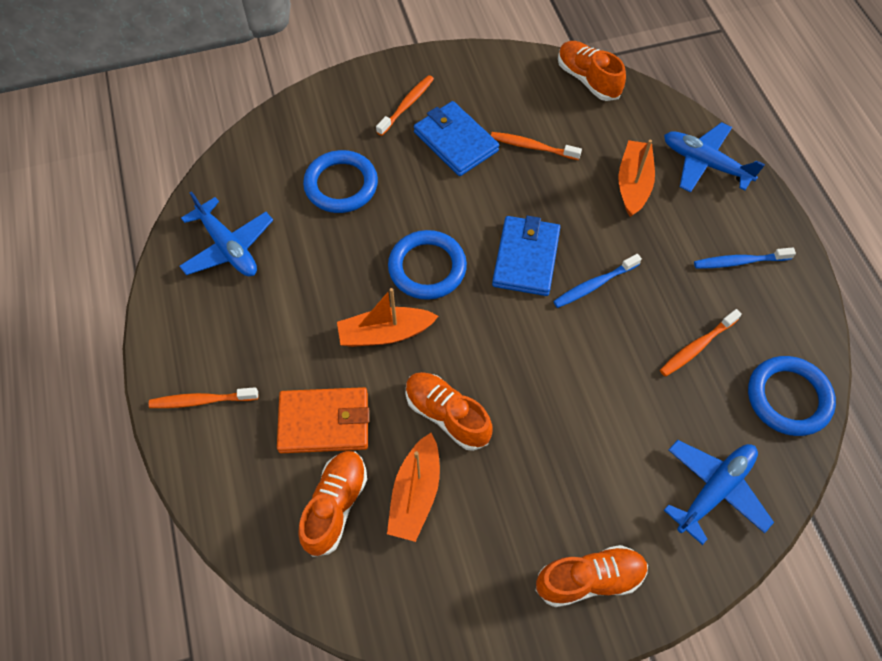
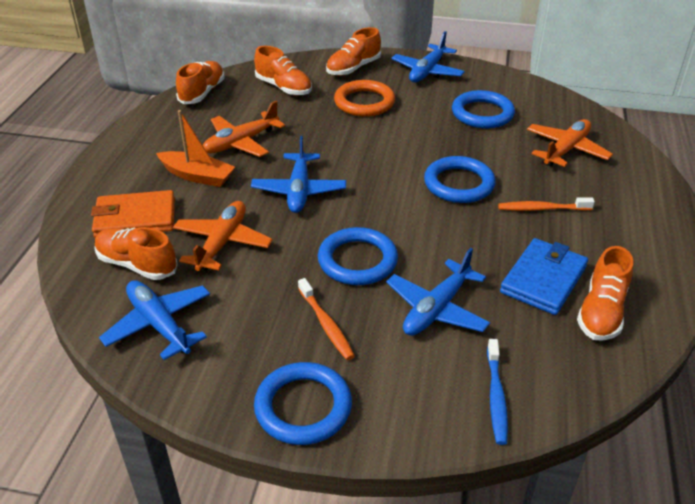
blue plane: 3 -> 4
blue ring: 3 -> 4
blue toothbrush: 2 -> 1
blue wallet: 2 -> 1
orange boat: 3 -> 1
orange plane: 0 -> 3
orange ring: 0 -> 1
orange shoe: 4 -> 5
orange toothbrush: 4 -> 2

